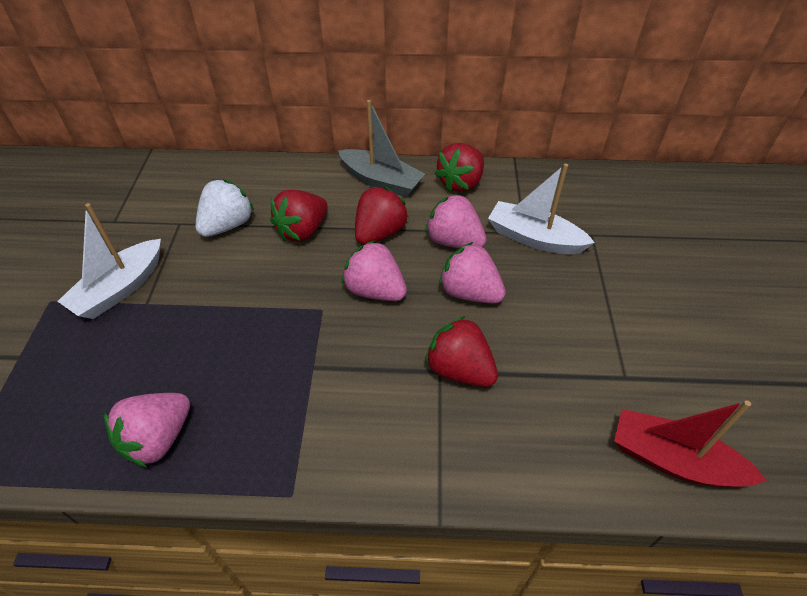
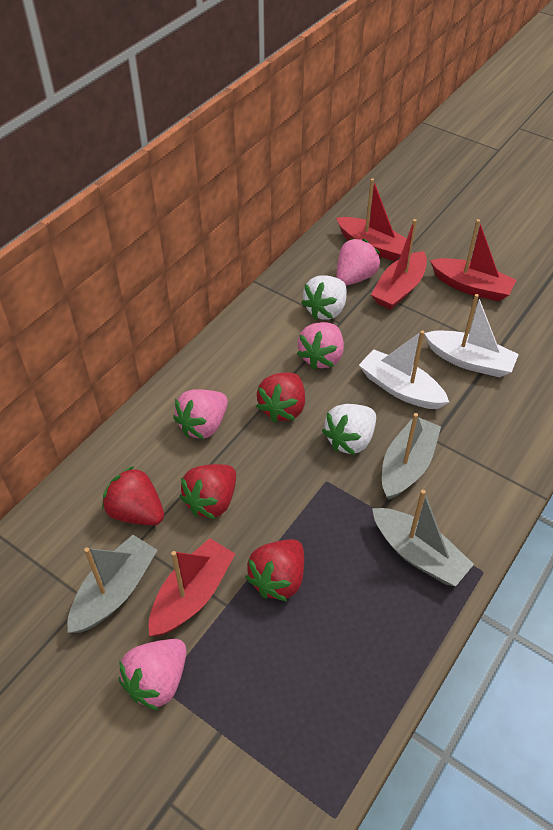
grey boat: 1 -> 3
red boat: 1 -> 4
white strawberry: 1 -> 2

